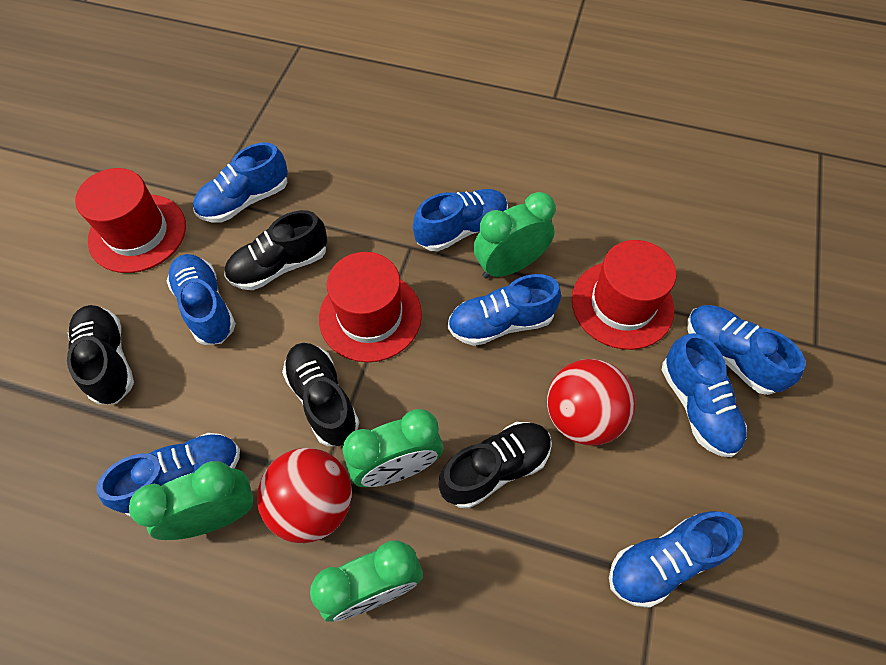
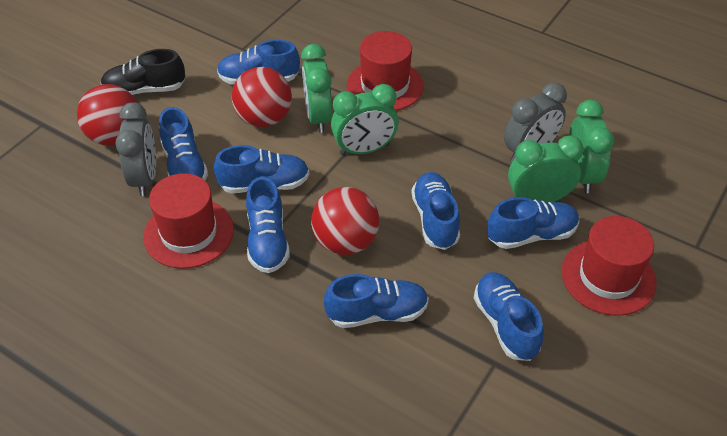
black shoe: 4 -> 1
grey clock: 0 -> 2
red ball: 2 -> 3

